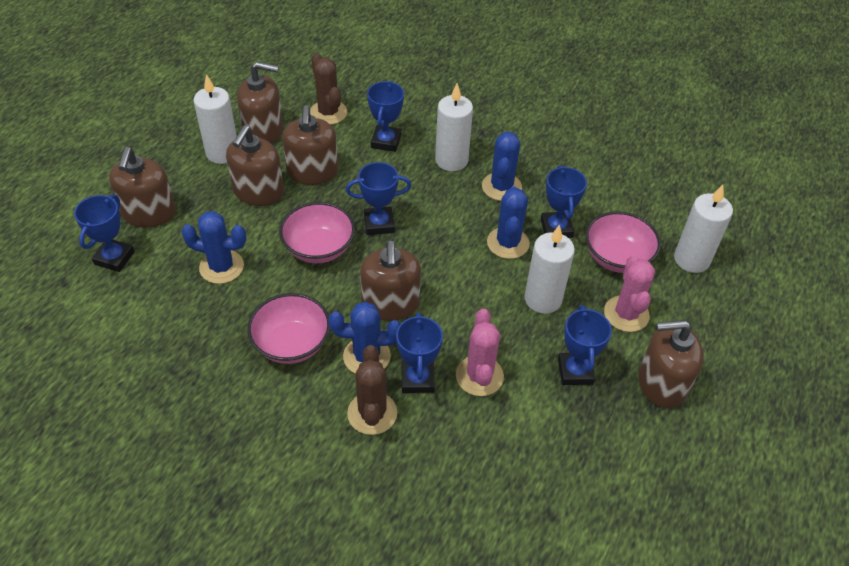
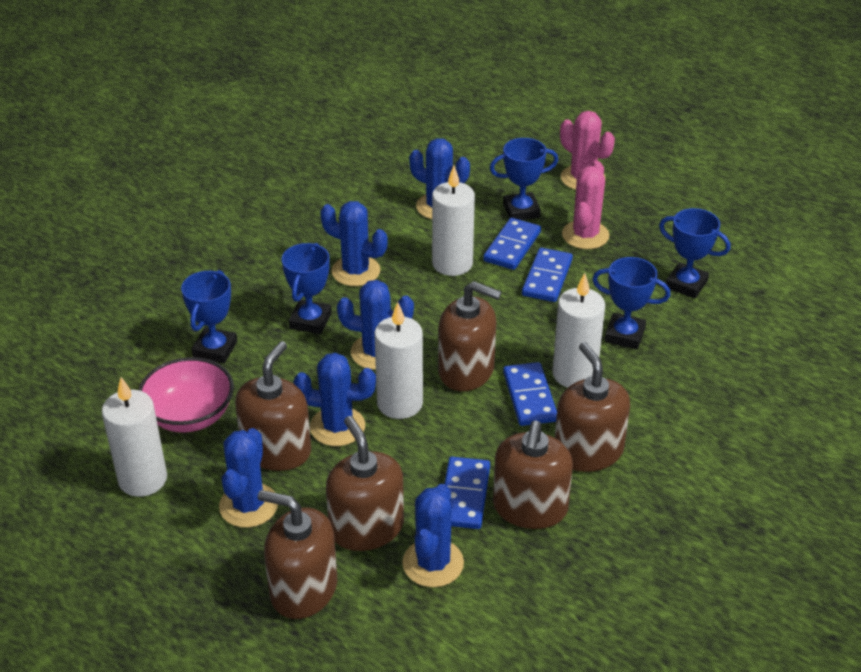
blue cactus: 4 -> 6
blue domino: 0 -> 4
blue trophy: 6 -> 5
brown cactus: 2 -> 0
pink bowl: 3 -> 1

